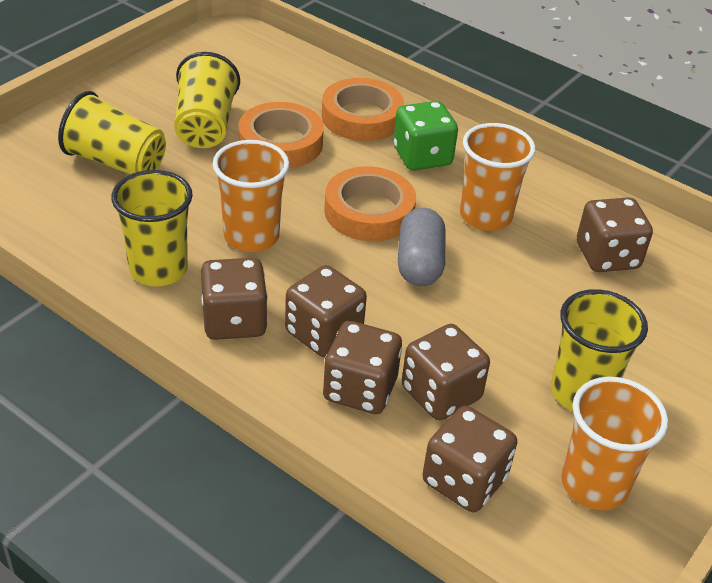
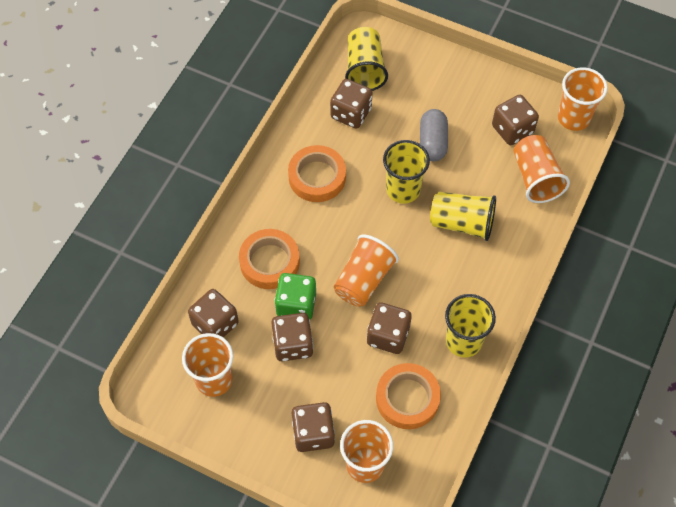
orange cup: 3 -> 5

